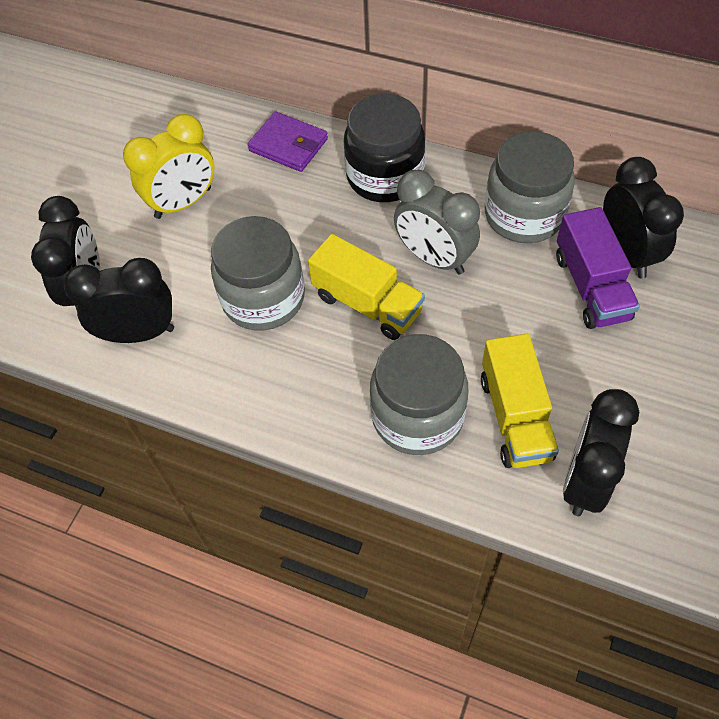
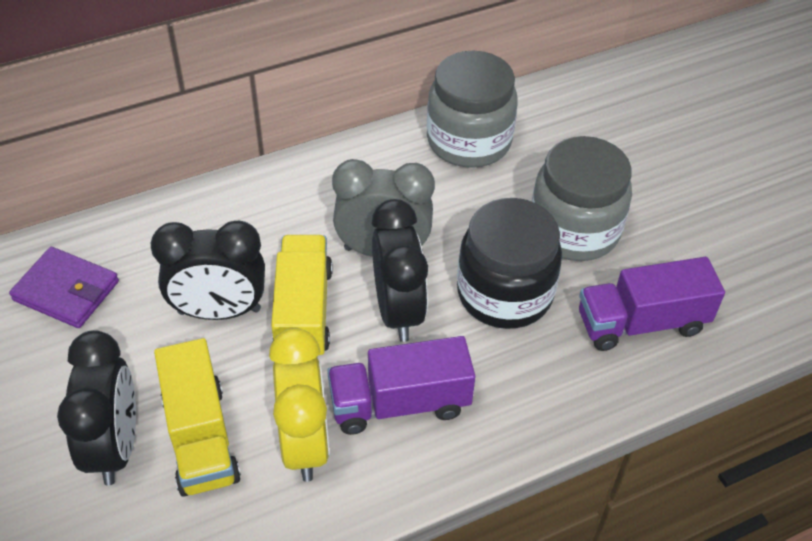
black clock: 4 -> 3
grey jar: 3 -> 2
purple truck: 1 -> 2

